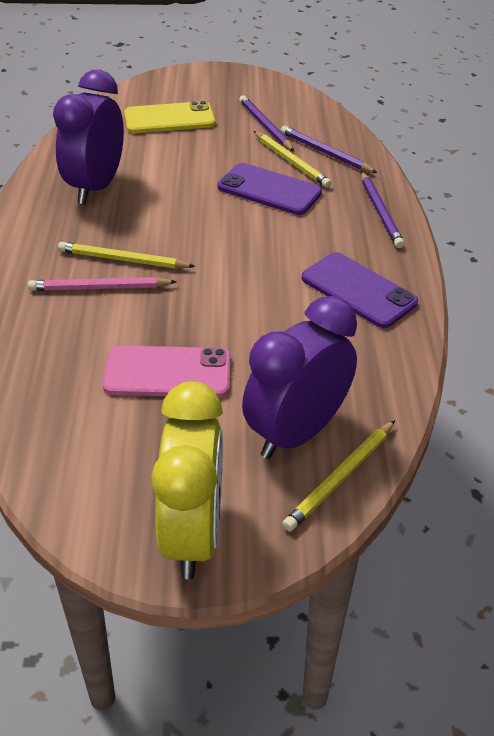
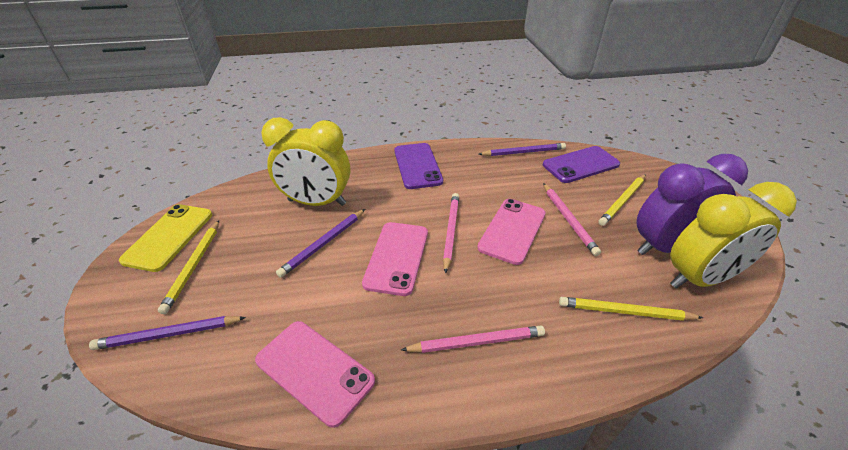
pink pencil: 1 -> 3
pink phone: 1 -> 3
purple clock: 2 -> 1
yellow clock: 1 -> 2

